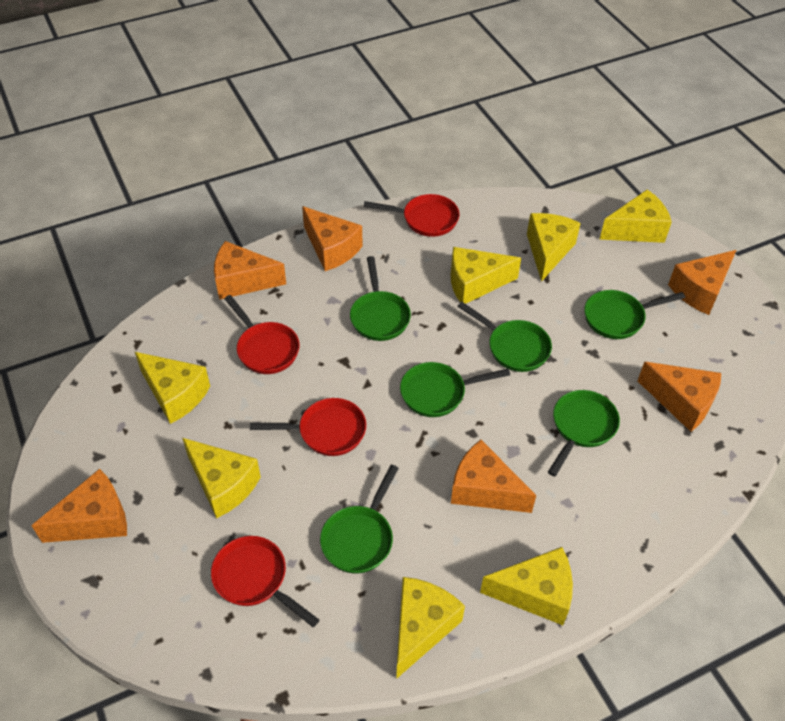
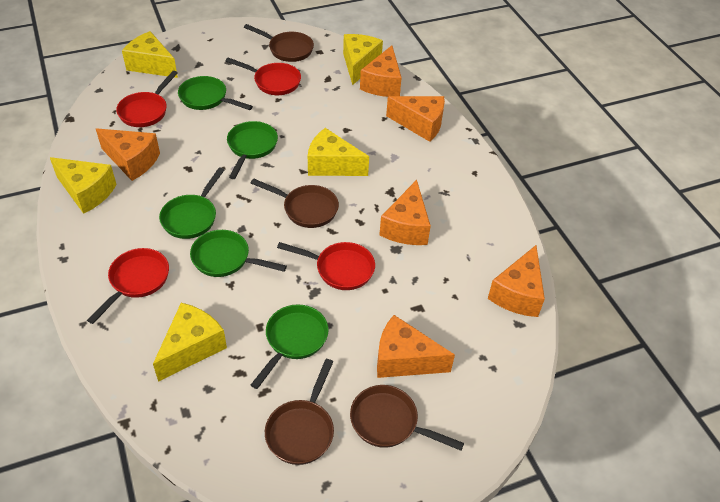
brown pan: 0 -> 4
green pan: 6 -> 5
yellow cheese: 7 -> 5

